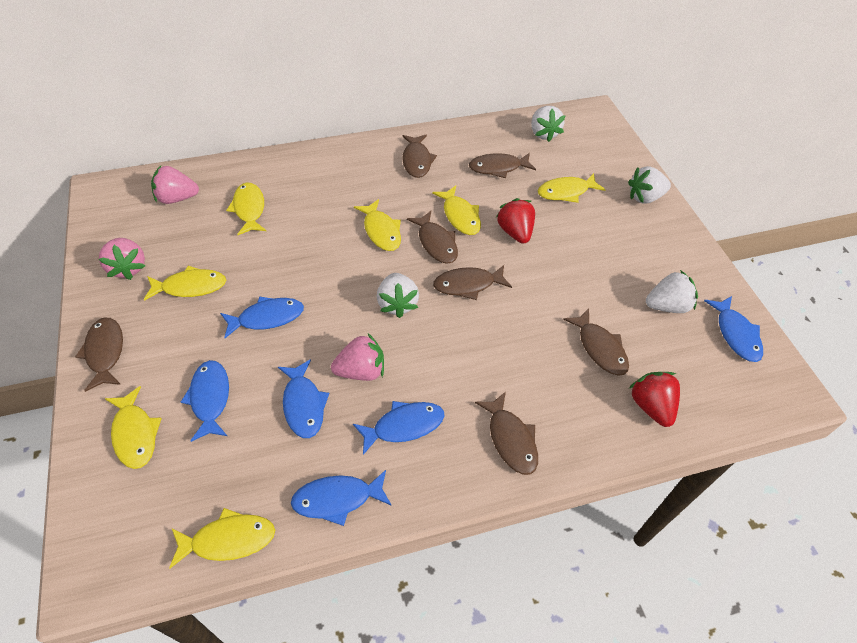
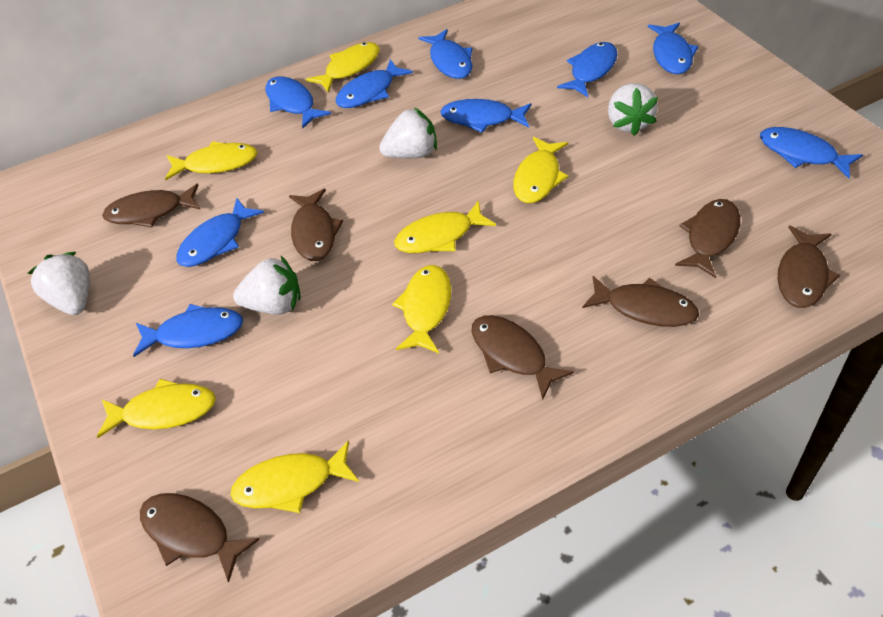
blue fish: 6 -> 9
pink strawberry: 3 -> 0
red strawberry: 2 -> 0

